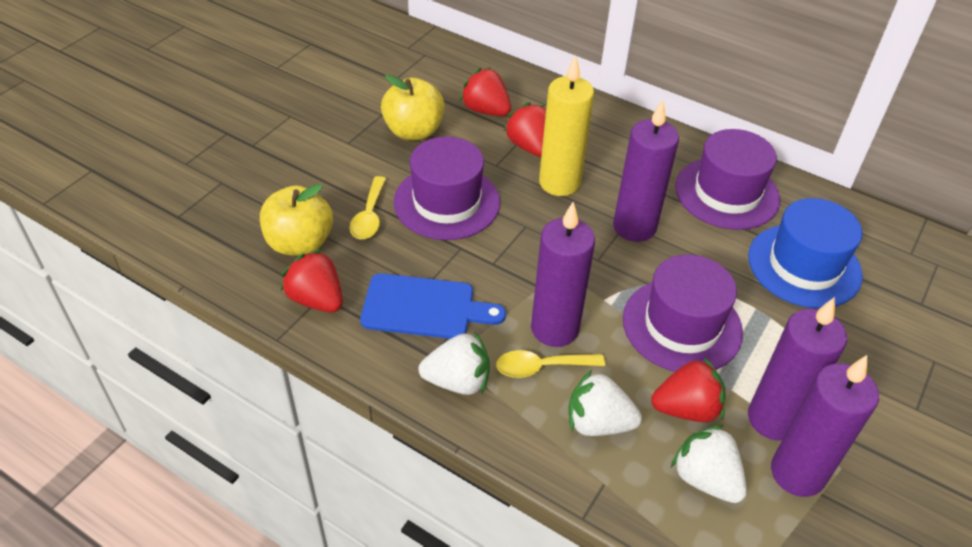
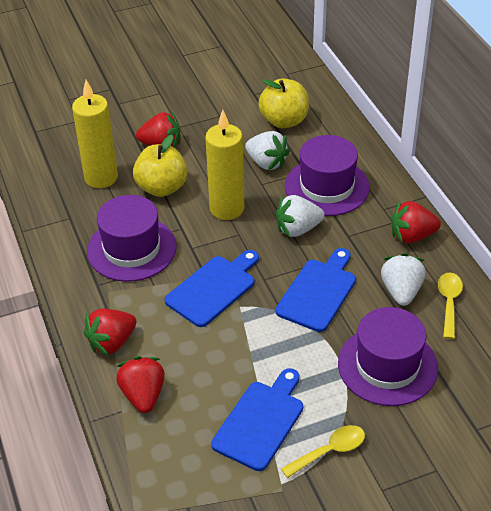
blue cutting board: 1 -> 3
blue hat: 1 -> 0
purple candle: 4 -> 0
yellow candle: 1 -> 2

